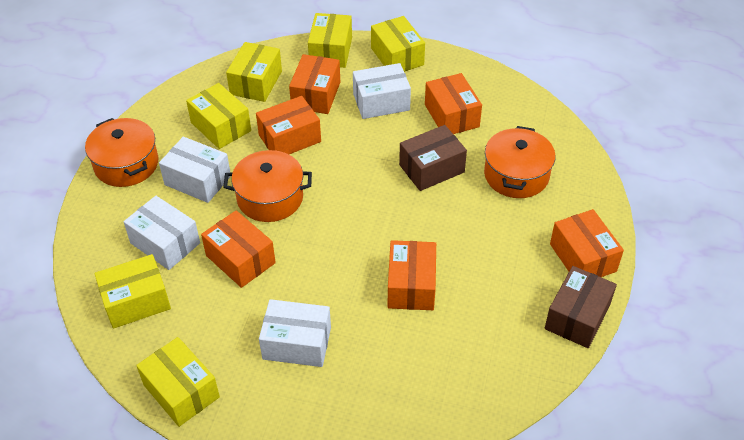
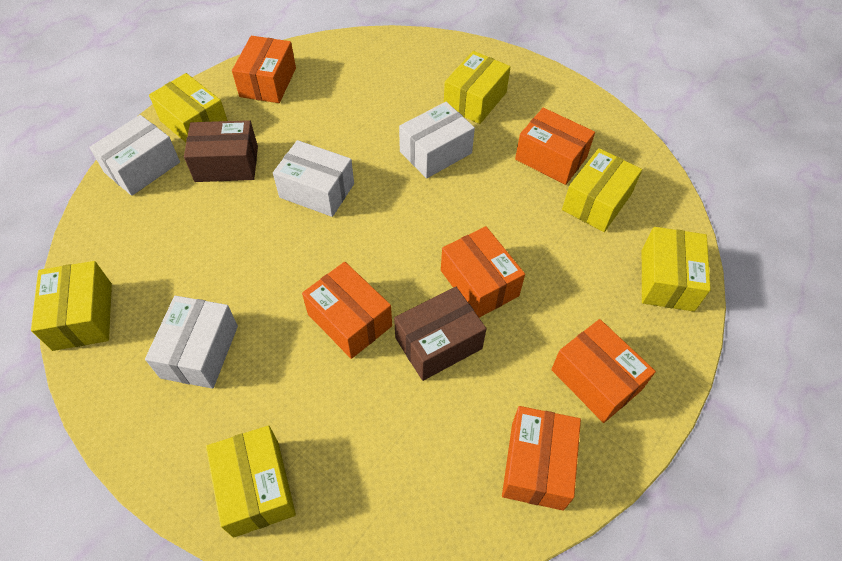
orange pot: 3 -> 0

